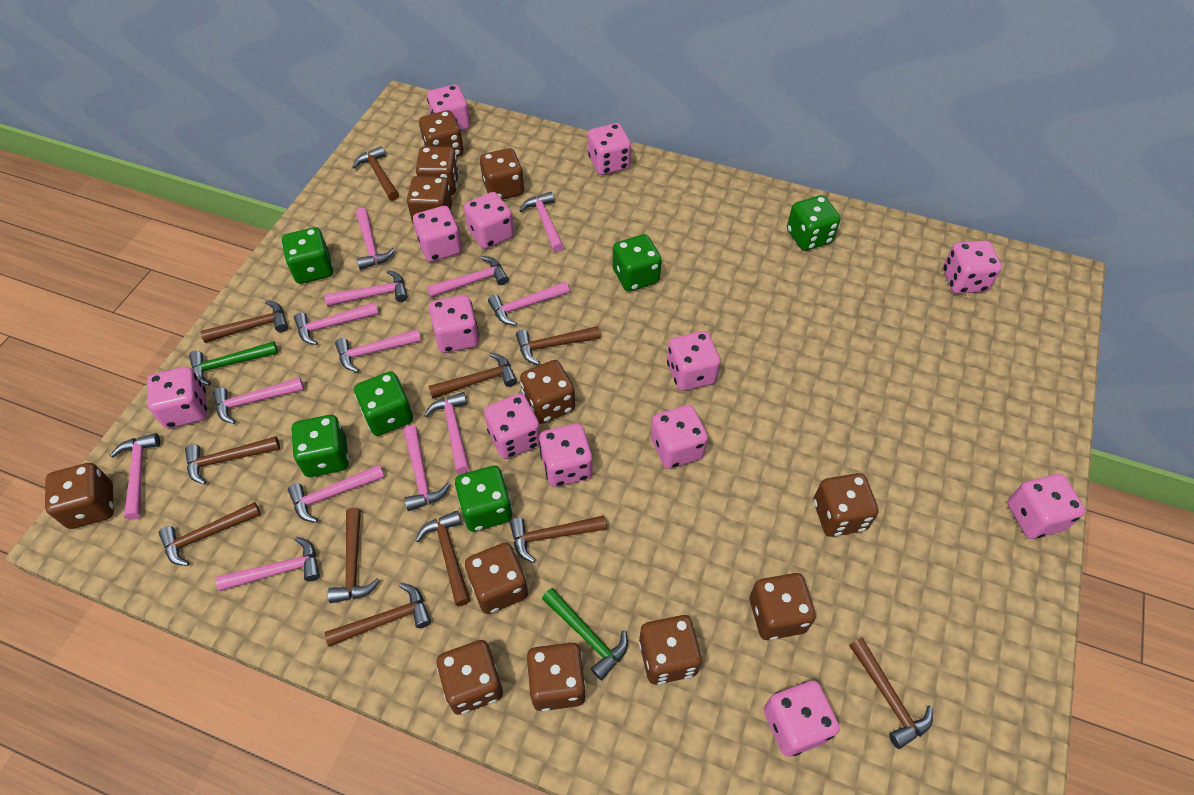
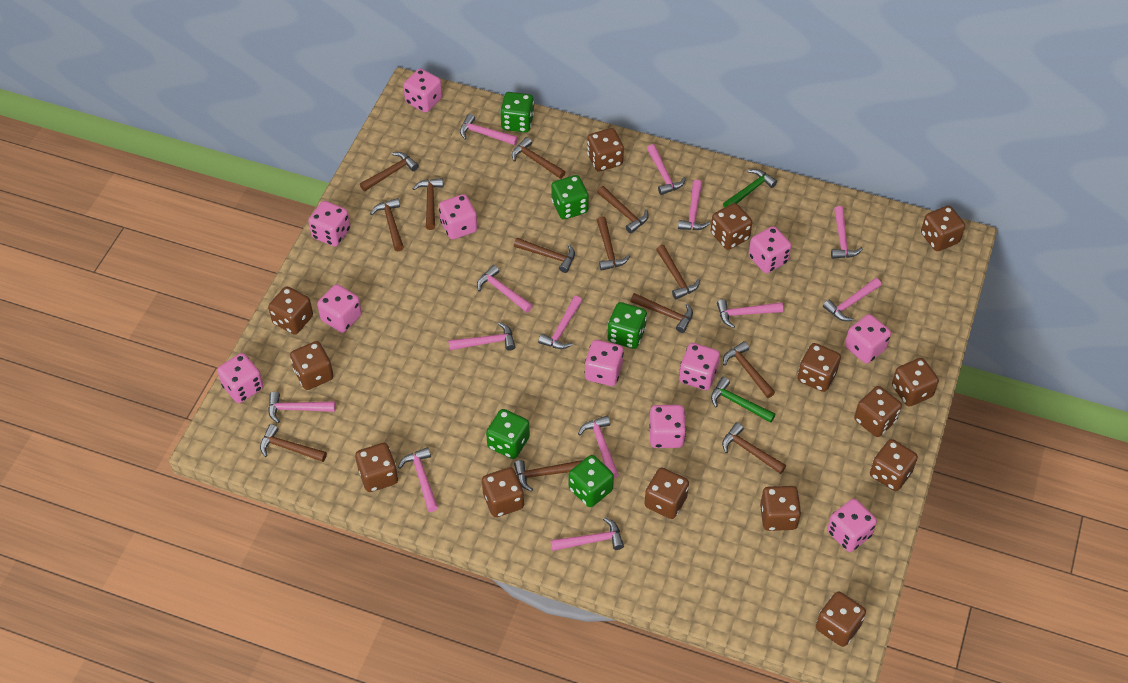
brown dice: 12 -> 14
brown hammer: 11 -> 13
green dice: 6 -> 5
pink dice: 13 -> 11

